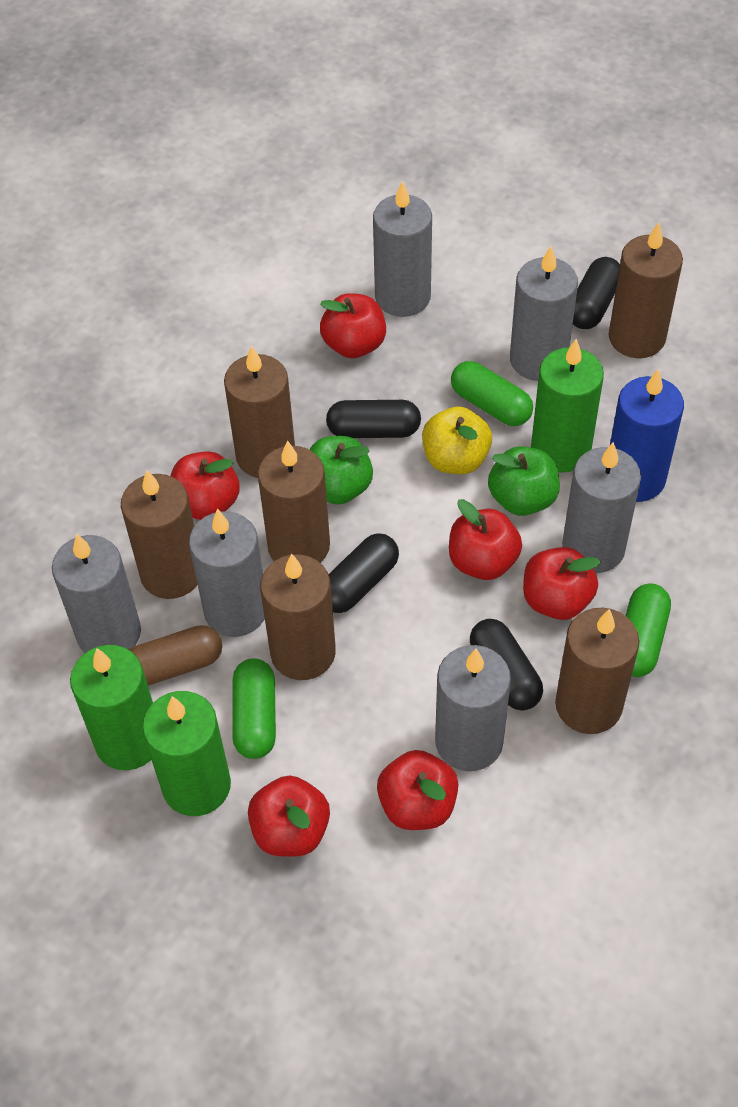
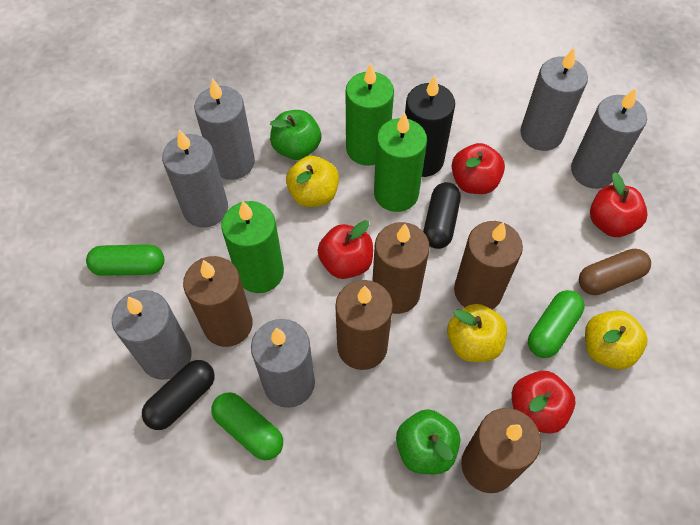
black candle: 0 -> 1
black capsule: 4 -> 2
blue candle: 1 -> 0
brown candle: 6 -> 5
red apple: 6 -> 4
yellow apple: 1 -> 3

